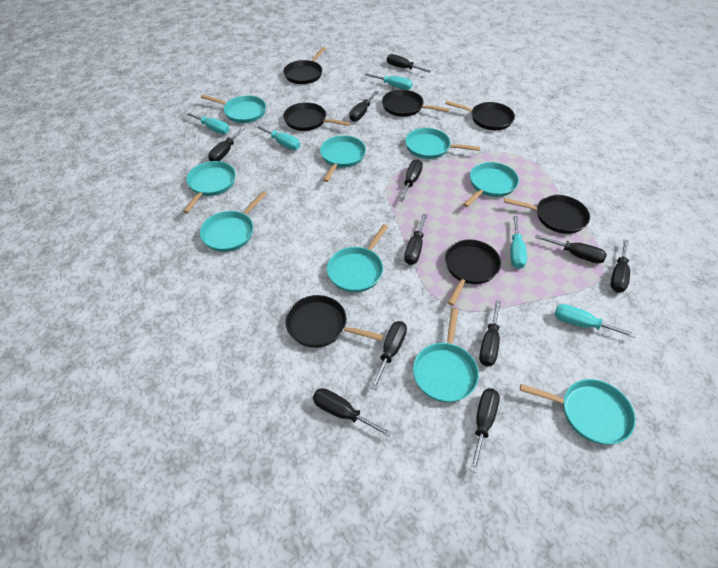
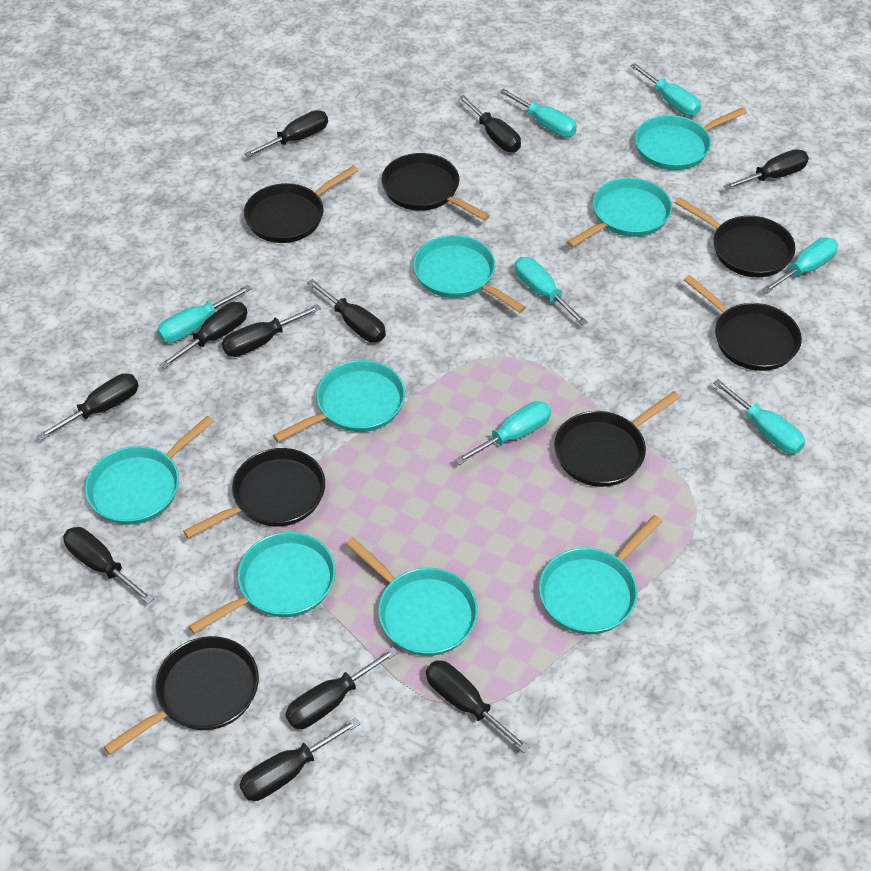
turquoise pan: 9 -> 8
turquoise screwdriver: 5 -> 7

